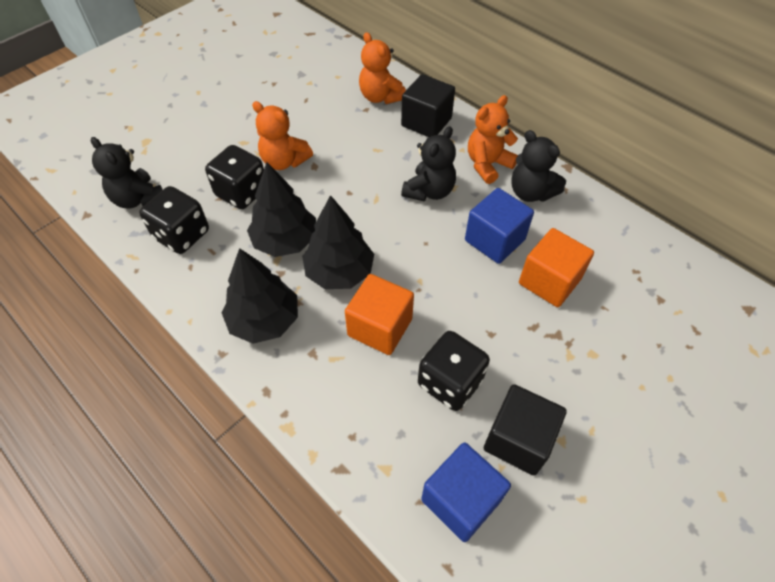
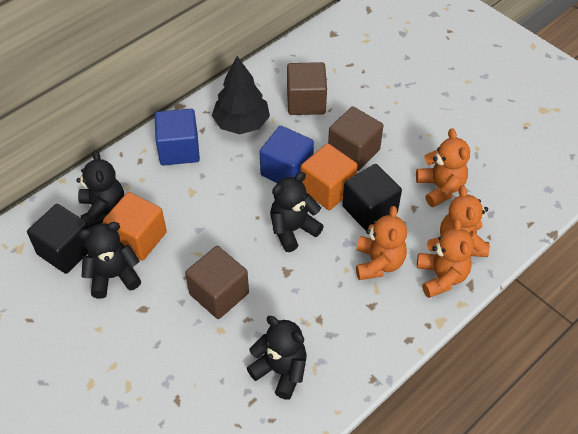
black dice: 3 -> 0
black teddy bear: 3 -> 4
black tree: 3 -> 1
brown cube: 0 -> 3
orange teddy bear: 3 -> 4

